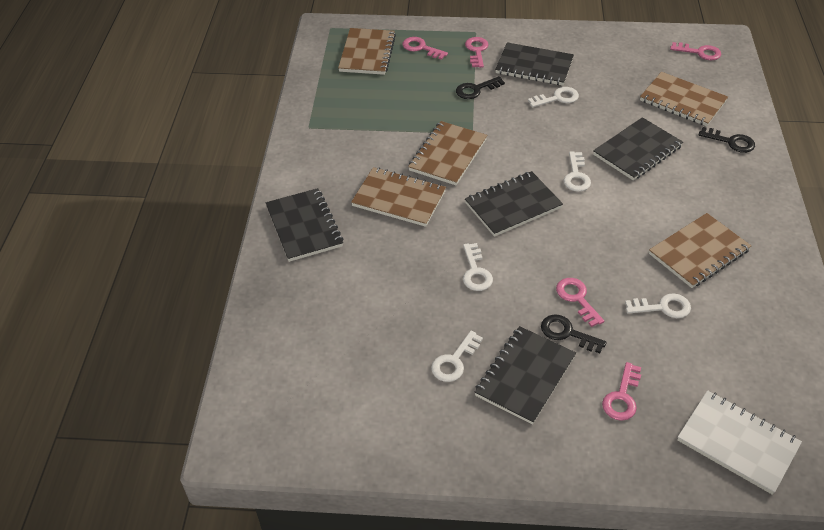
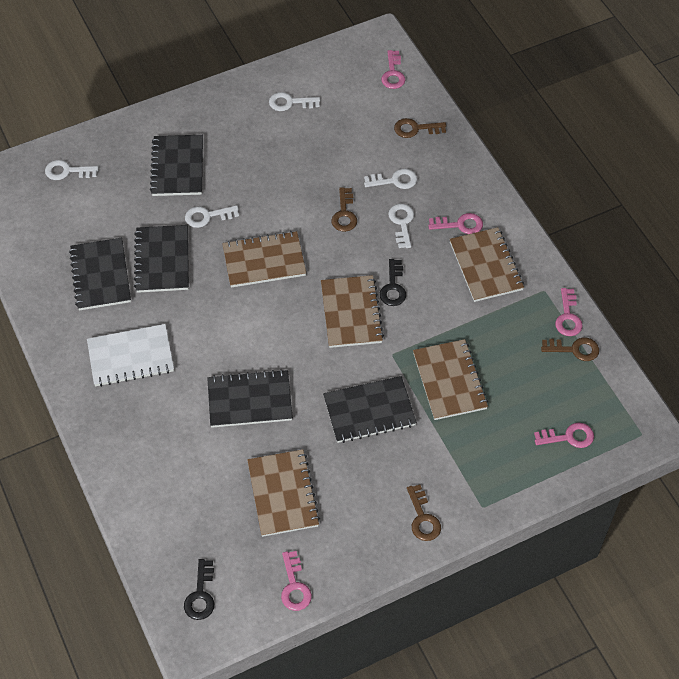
black key: 3 -> 2
brown key: 0 -> 4

